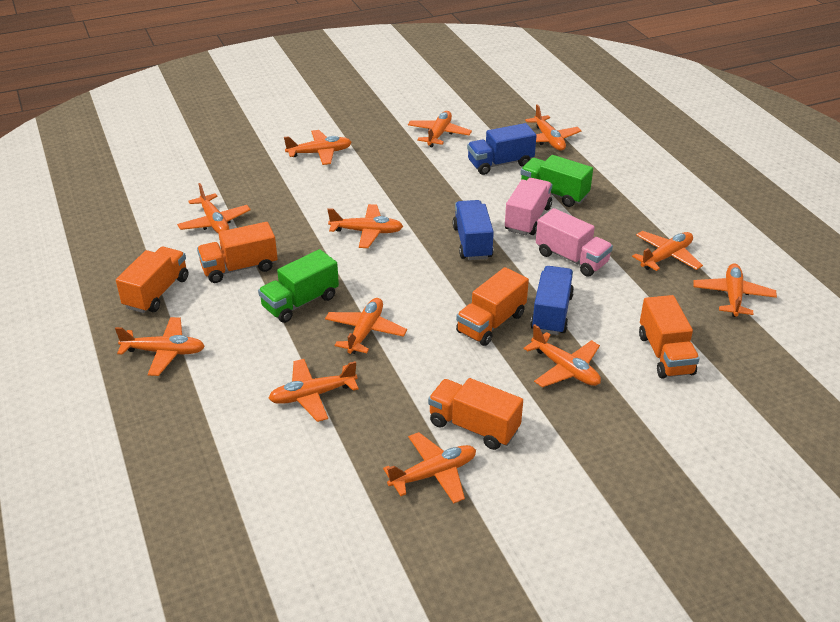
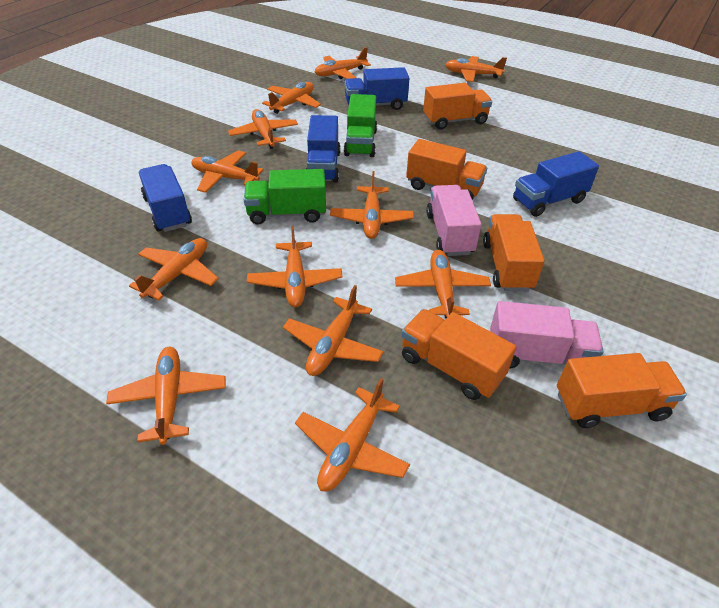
blue truck: 3 -> 4

